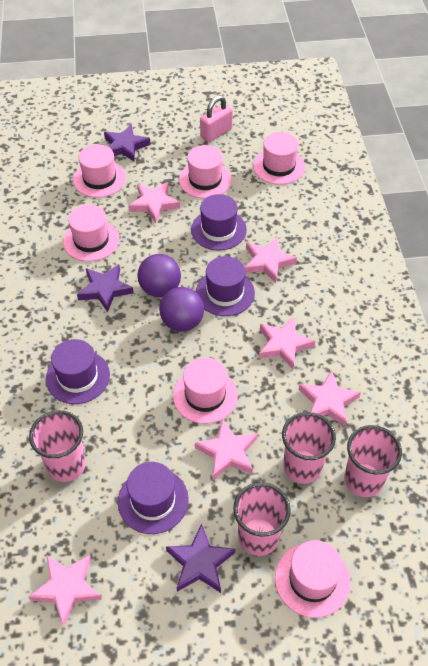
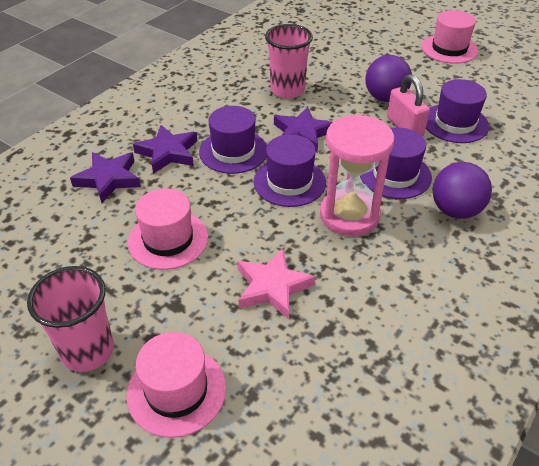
pink cup: 4 -> 2
pink hat: 6 -> 3
pink hourglass: 0 -> 1
pink star: 6 -> 1

